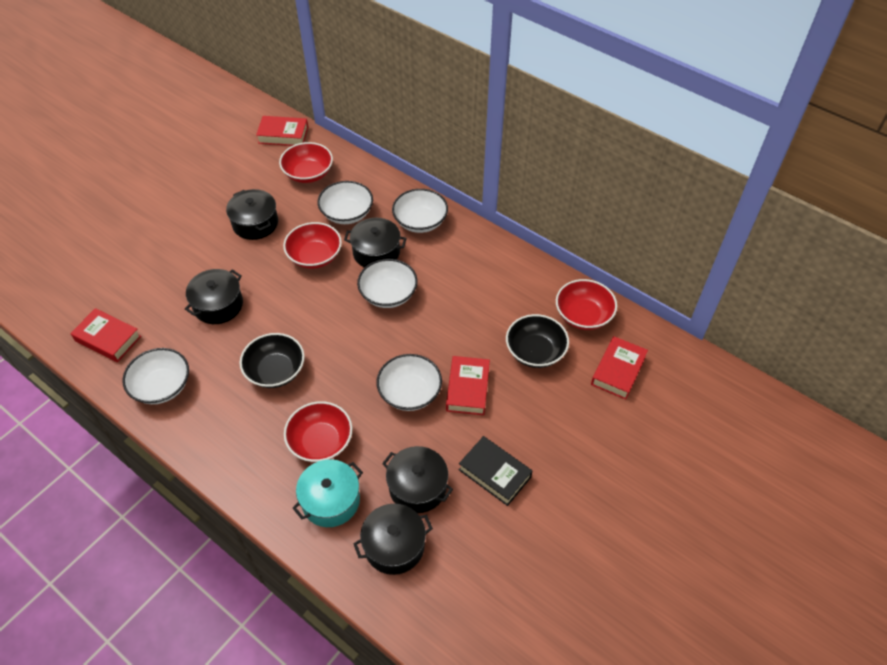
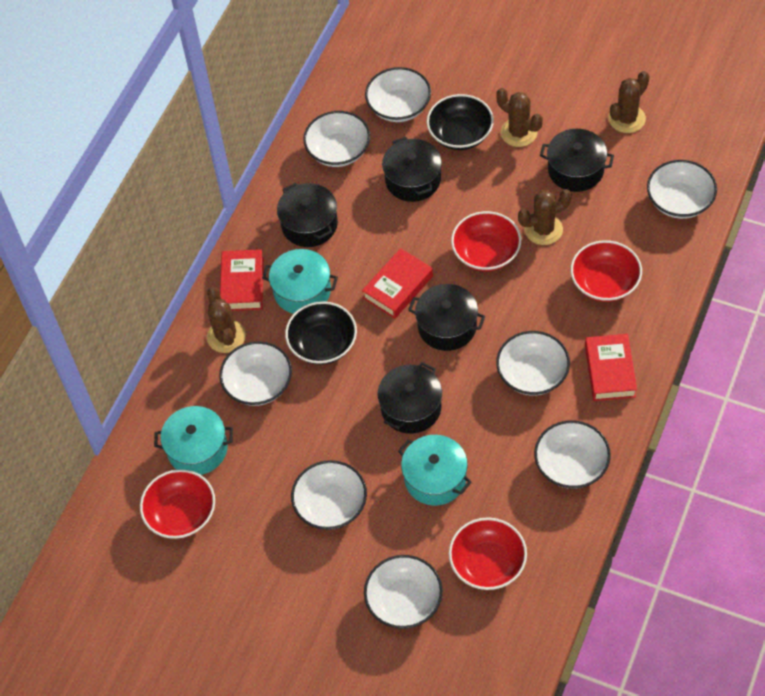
black book: 1 -> 0
brown cactus: 0 -> 4
red book: 4 -> 3
turquoise pot: 1 -> 3
white bowl: 5 -> 8

